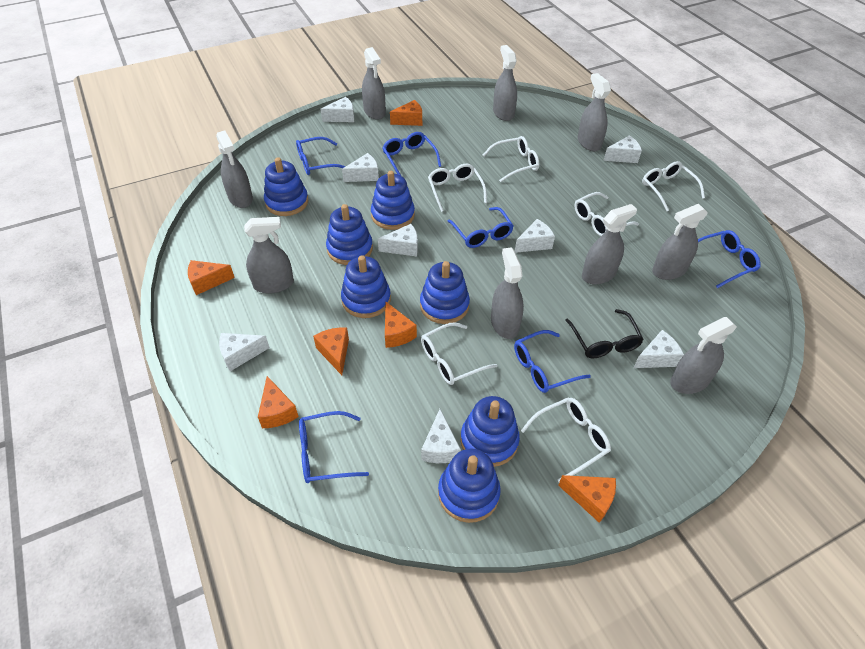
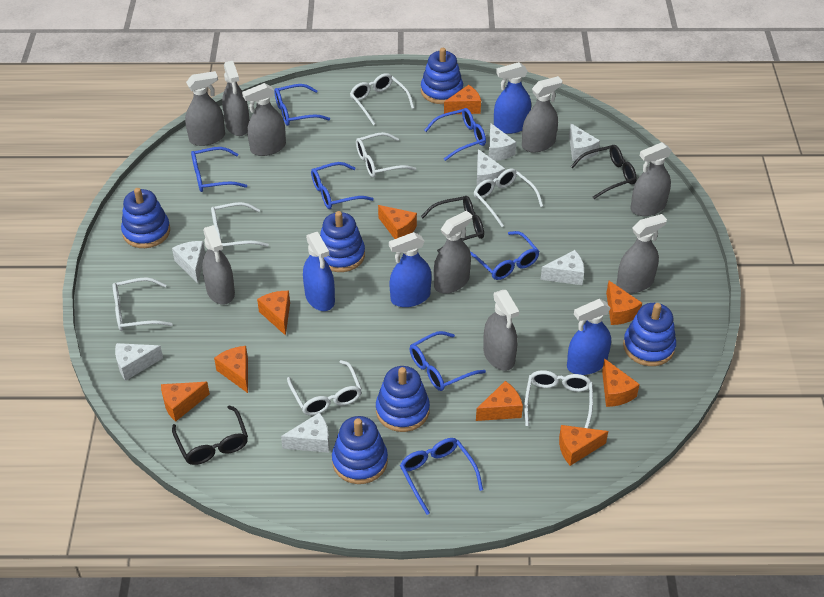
black glasses: 1 -> 3
blue glasses: 6 -> 7
blue spray bottle: 0 -> 4
blue stacking toy: 7 -> 6
orange cheese: 6 -> 9
white cheese: 8 -> 7
white glasses: 6 -> 7

